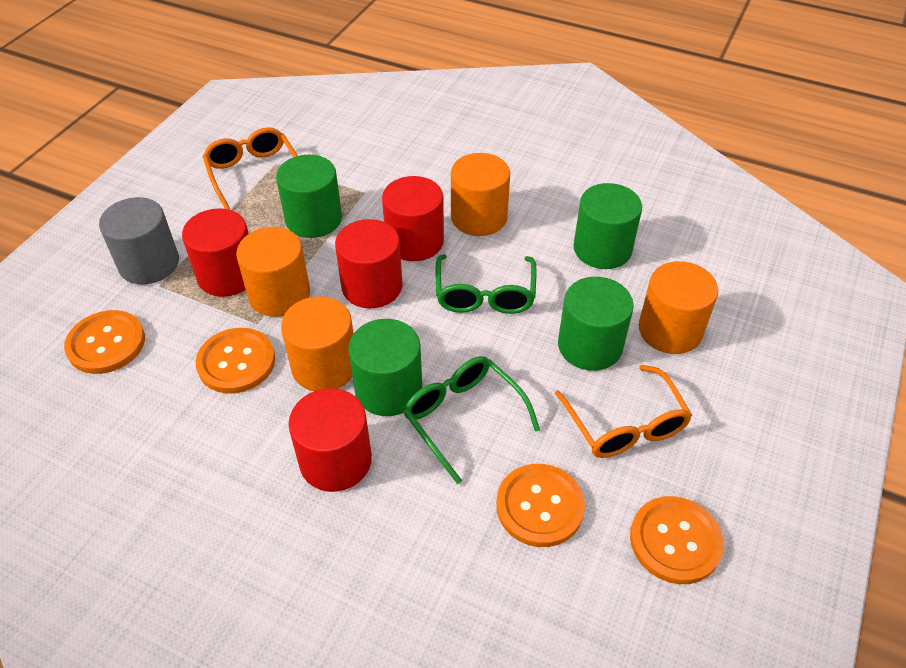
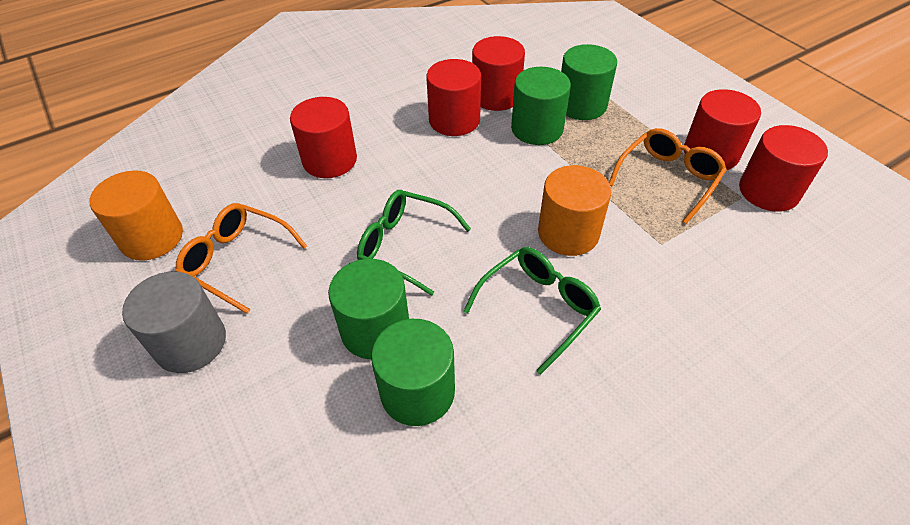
orange button: 4 -> 0
orange cylinder: 4 -> 2
red cylinder: 4 -> 5

